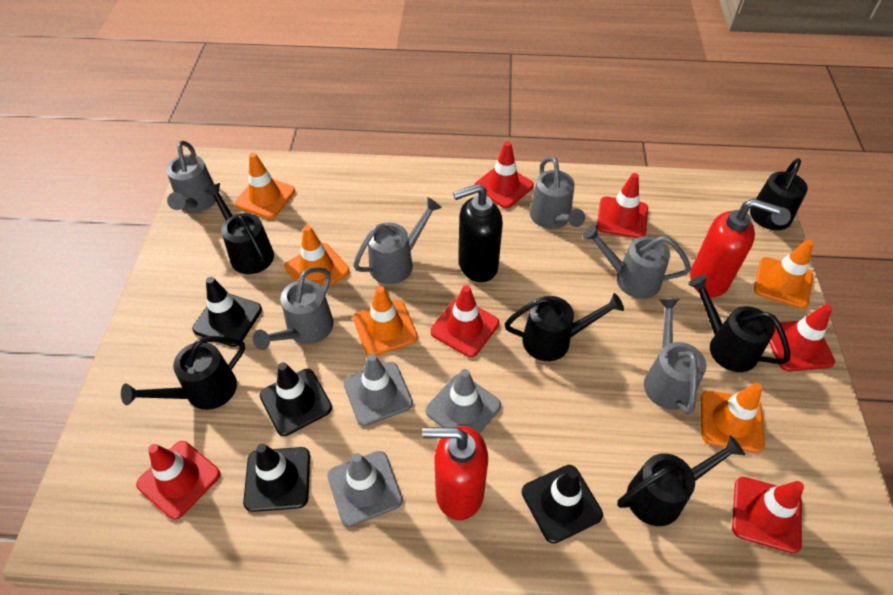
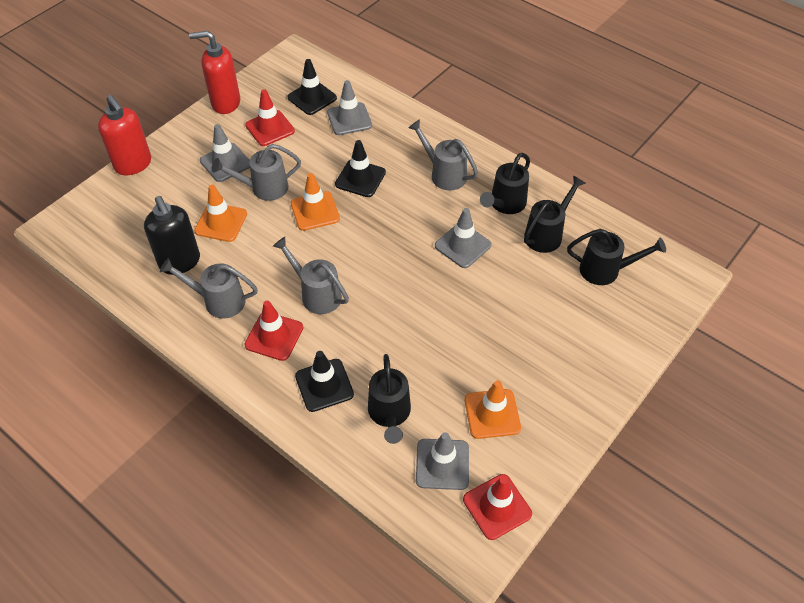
black traffic cone: 4 -> 3
black watering can: 6 -> 4
grey traffic cone: 3 -> 4
grey watering can: 6 -> 4
orange traffic cone: 5 -> 3
red traffic cone: 6 -> 3

